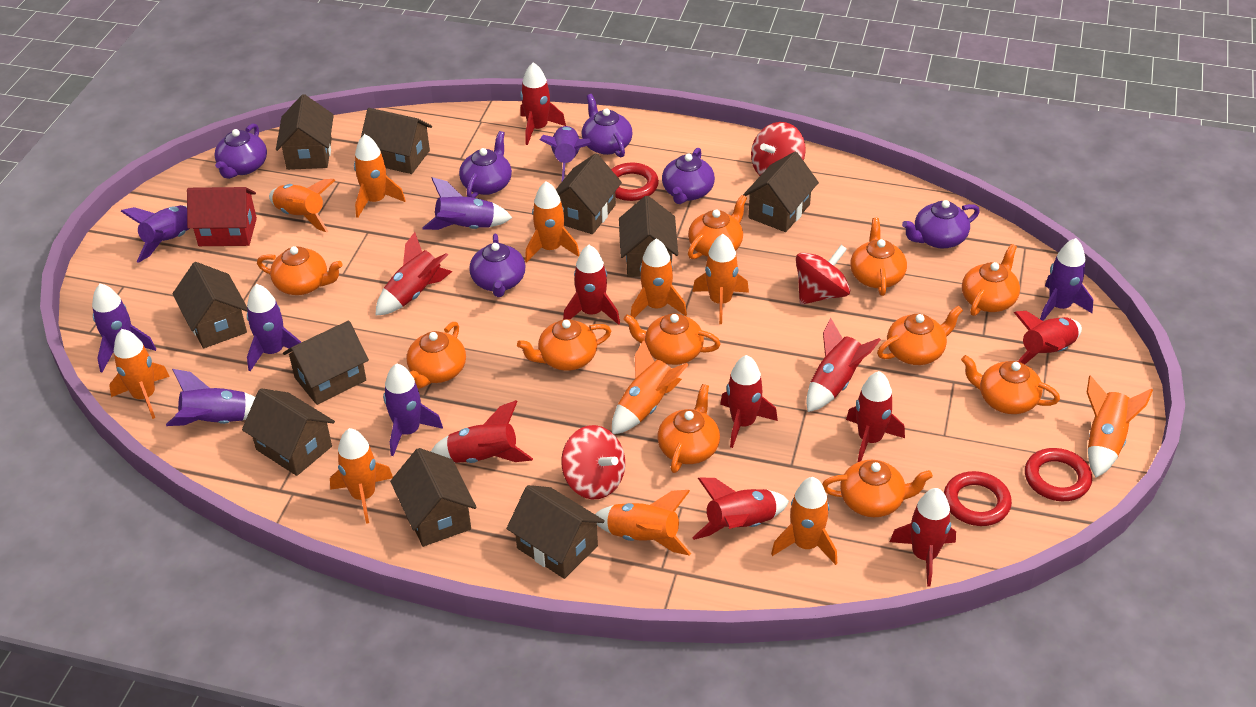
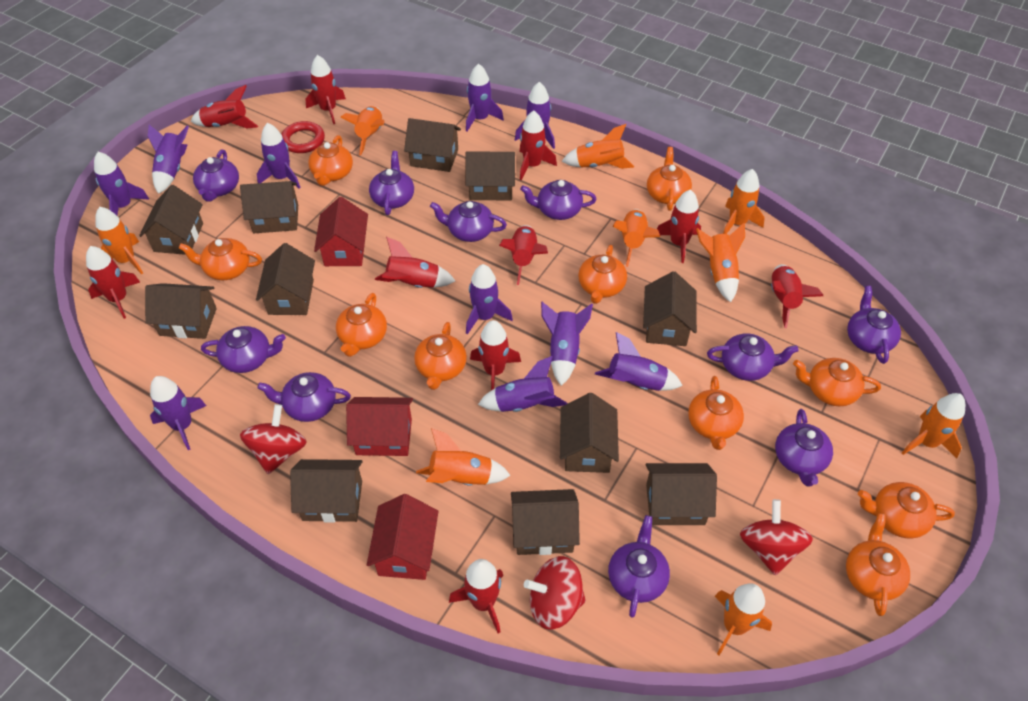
brown house: 10 -> 11
orange rocket: 11 -> 9
orange teapot: 11 -> 10
purple rocket: 8 -> 10
purple teapot: 6 -> 10
red house: 1 -> 3
red ring: 3 -> 1

